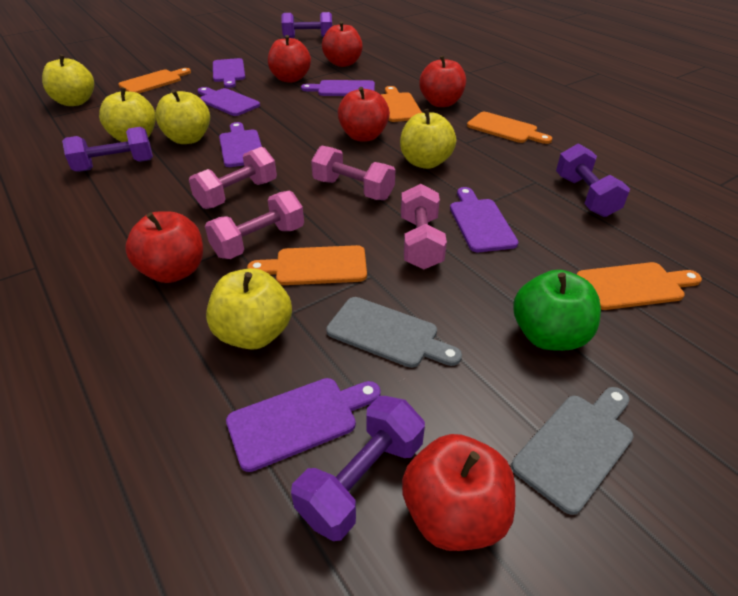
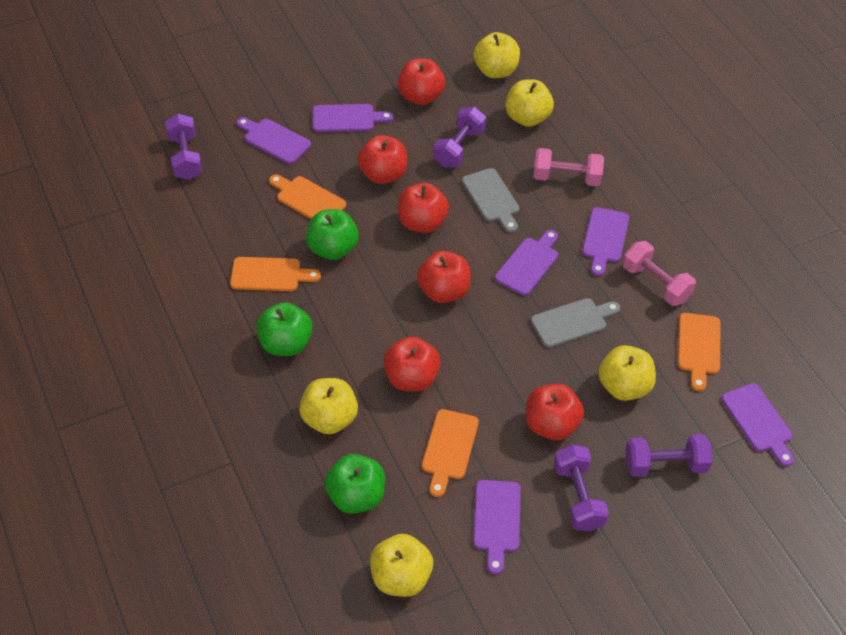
green apple: 1 -> 3
orange cutting board: 5 -> 4
pink dumbbell: 4 -> 2

